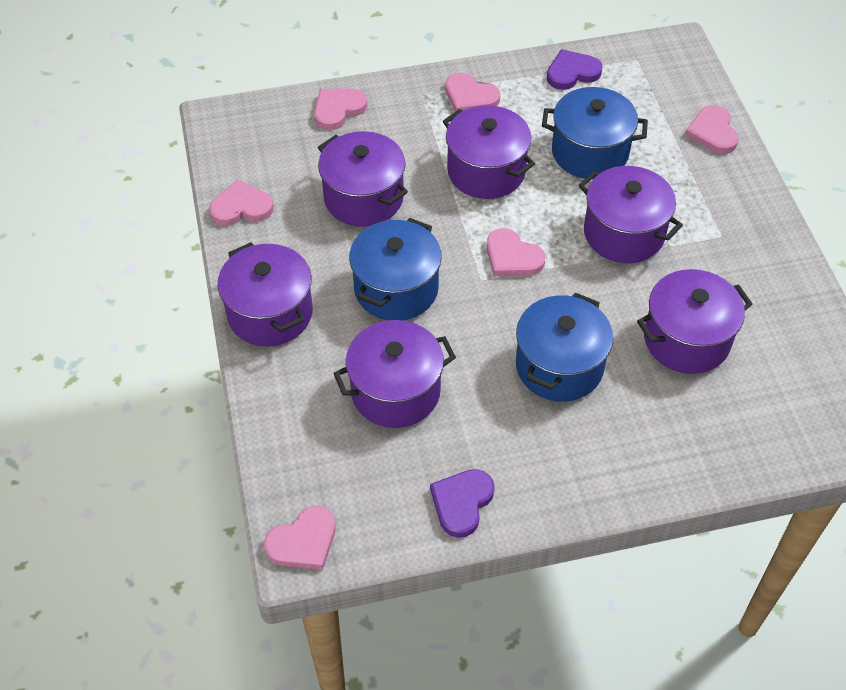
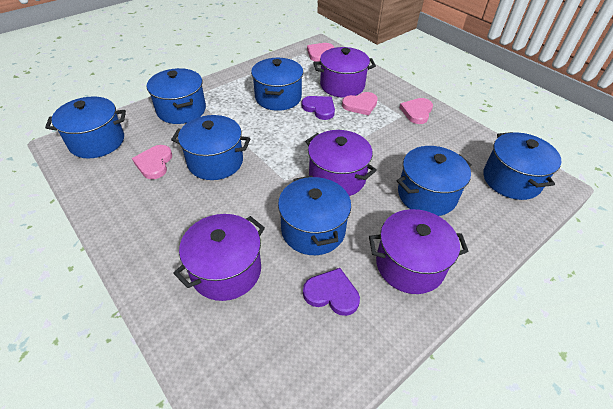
blue pot: 3 -> 7
pink heart: 6 -> 4
purple pot: 6 -> 4

